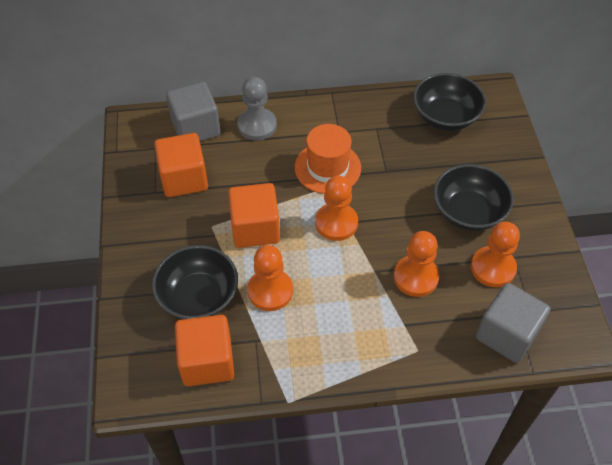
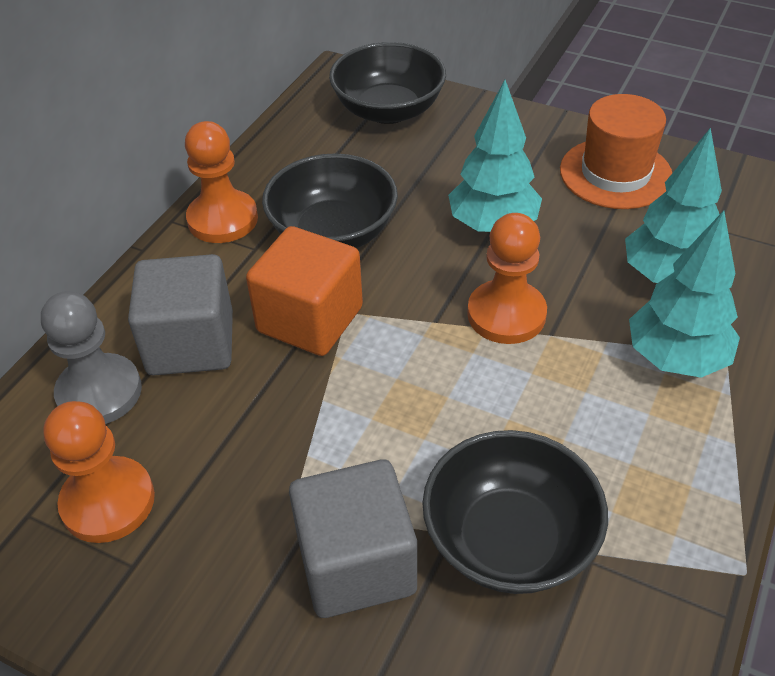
orange cube: 3 -> 1
orange pawn: 4 -> 3
turquoise tree: 0 -> 3

